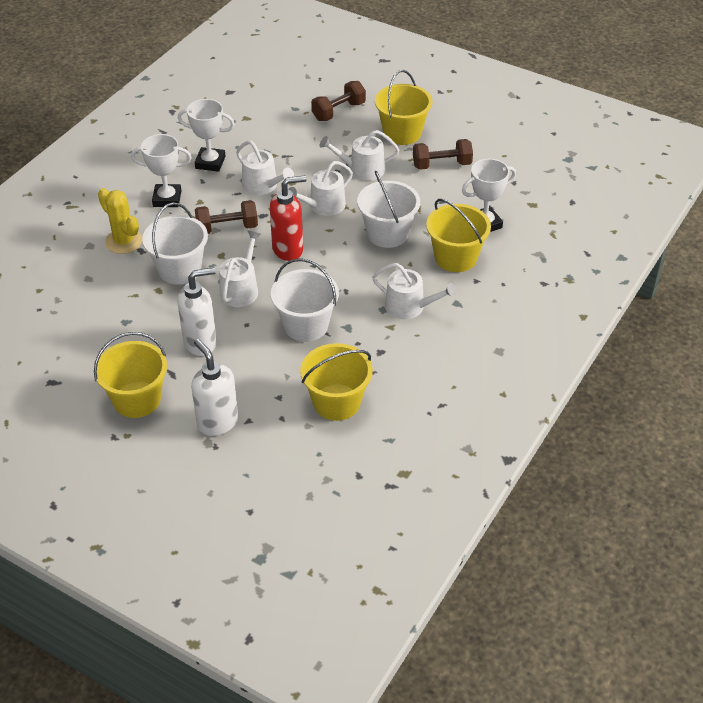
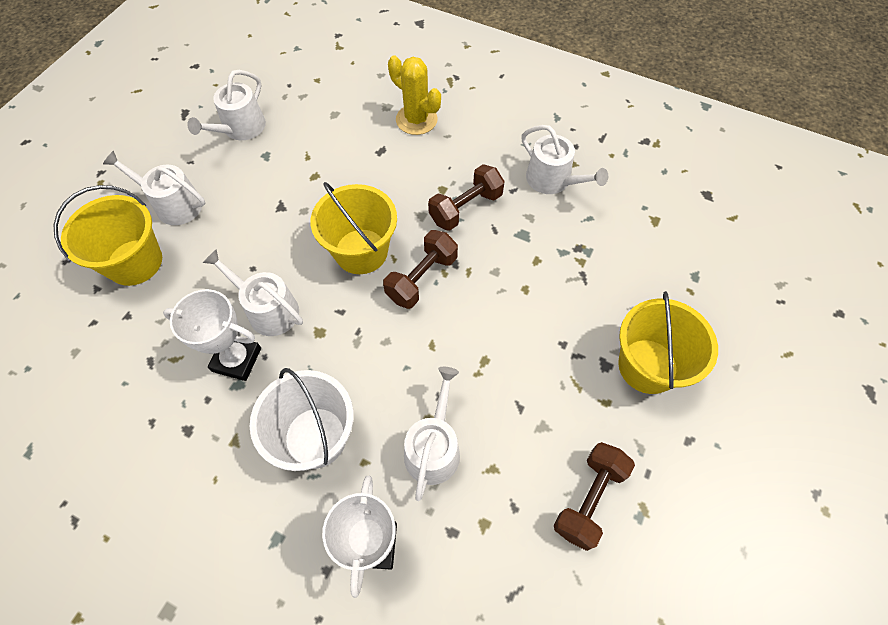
red soap dispenser: 1 -> 0
white bucket: 3 -> 1
white soap dispenser: 2 -> 0
white trophy: 3 -> 2
yellow bucket: 4 -> 3

